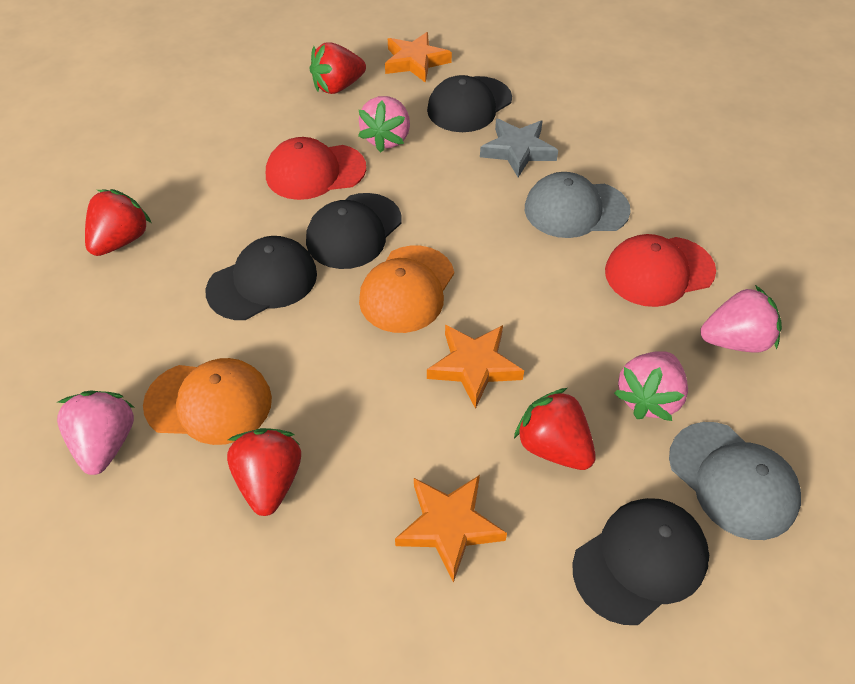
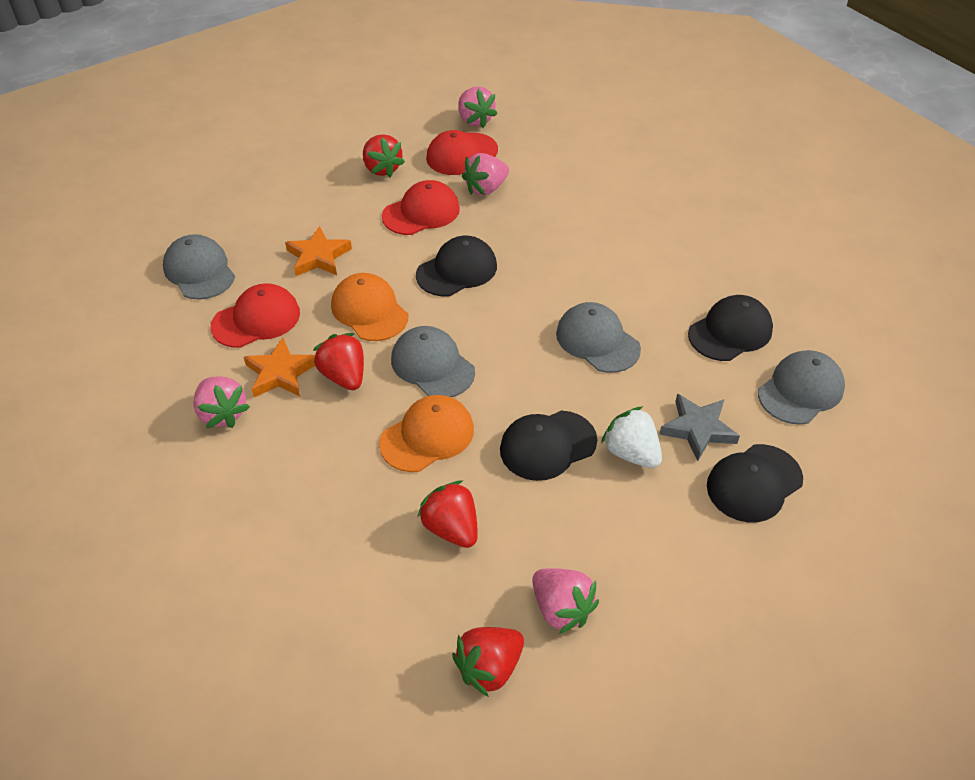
grey cap: 2 -> 4
orange star: 3 -> 2
red cap: 2 -> 3
white strawberry: 0 -> 1

